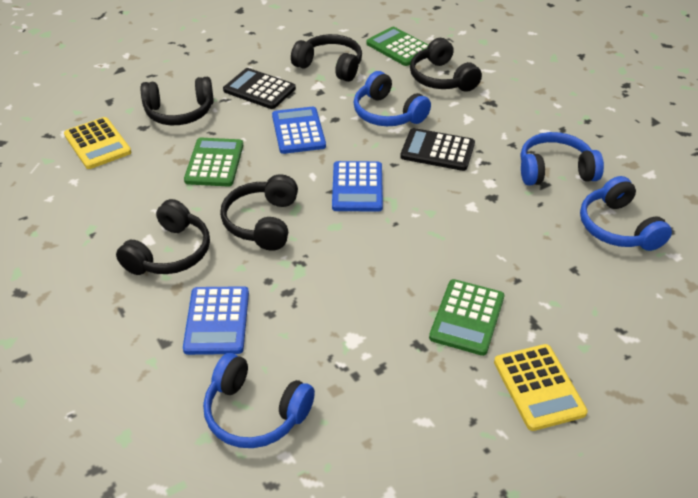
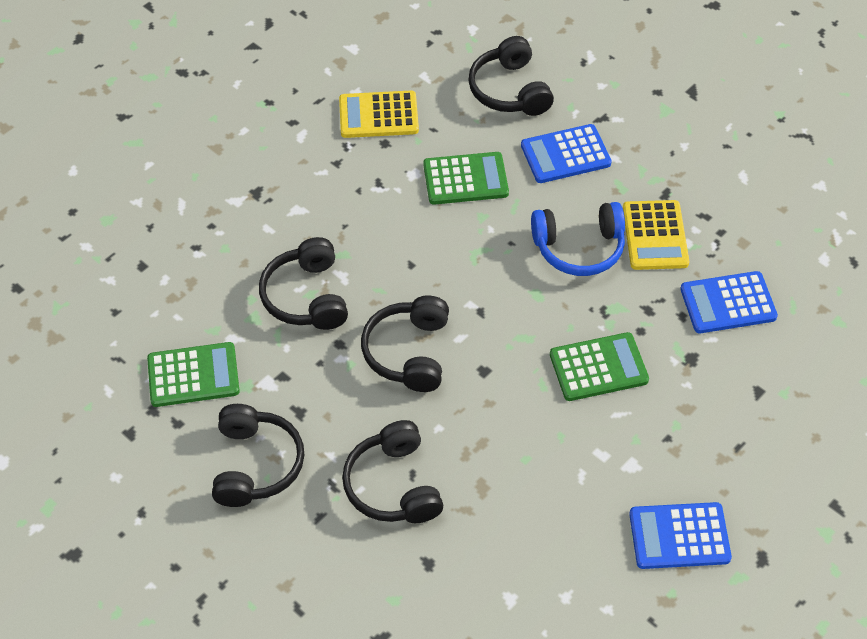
black calculator: 2 -> 0
blue headphones: 4 -> 1

